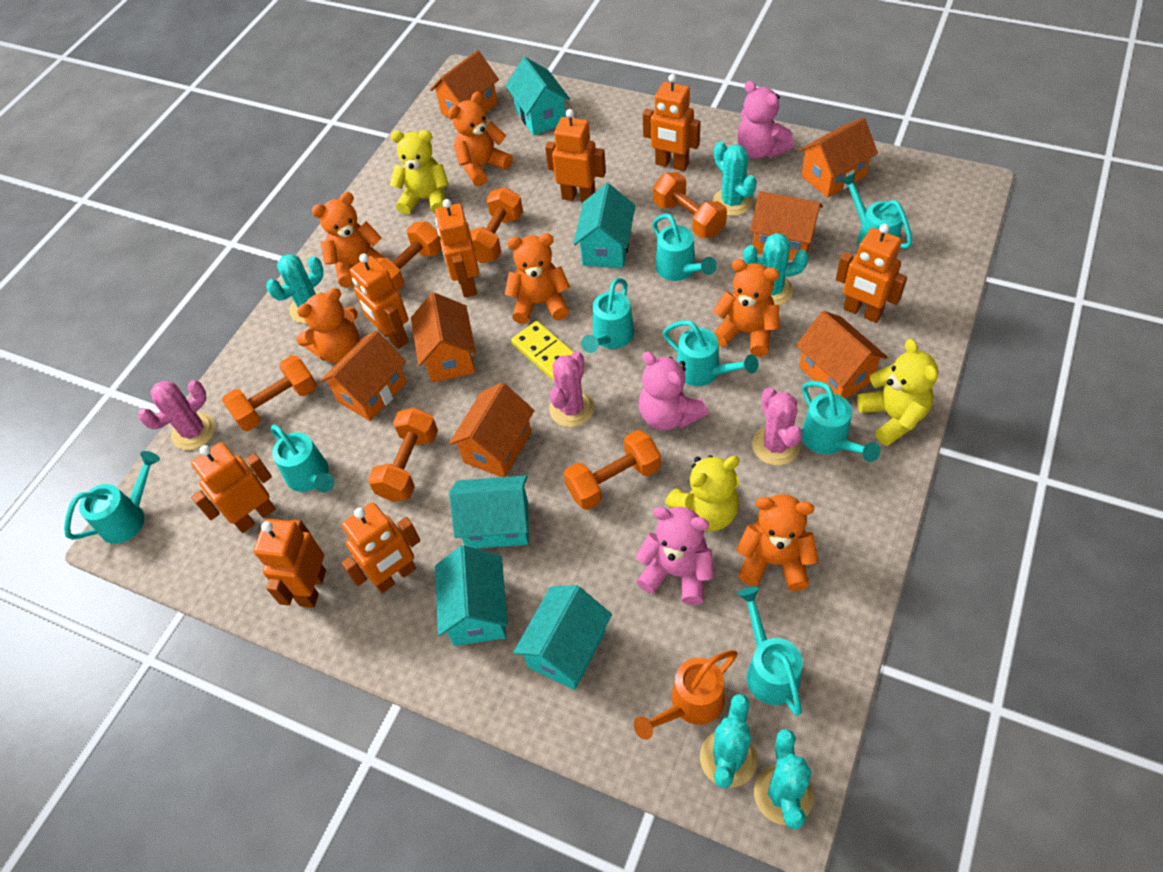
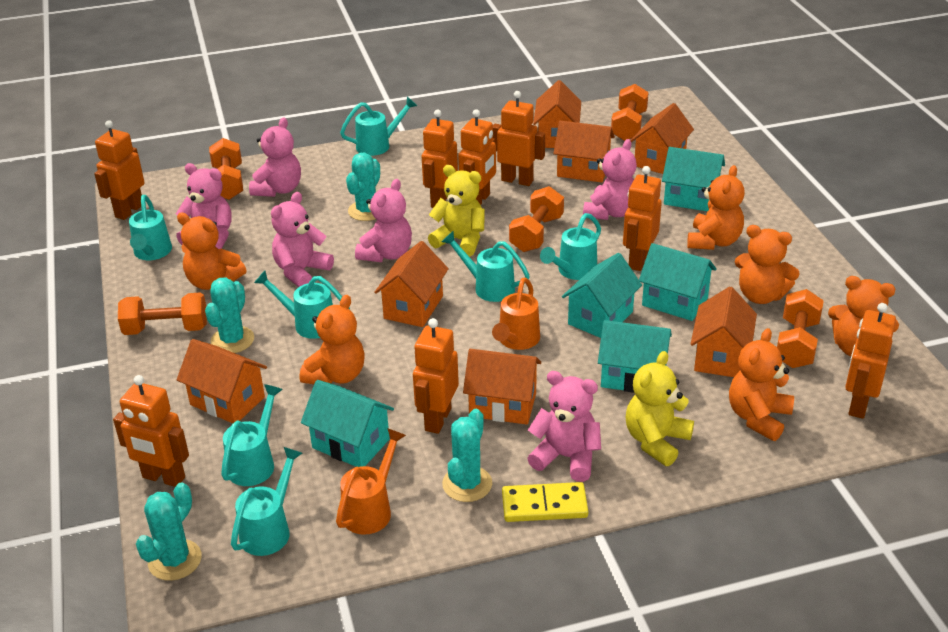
orange dumbbell: 6 -> 5
orange watering can: 1 -> 2
pink cactus: 3 -> 0
pink teddy bear: 3 -> 6
turquoise cactus: 5 -> 4
turquoise watering can: 8 -> 7
yellow teddy bear: 3 -> 2

